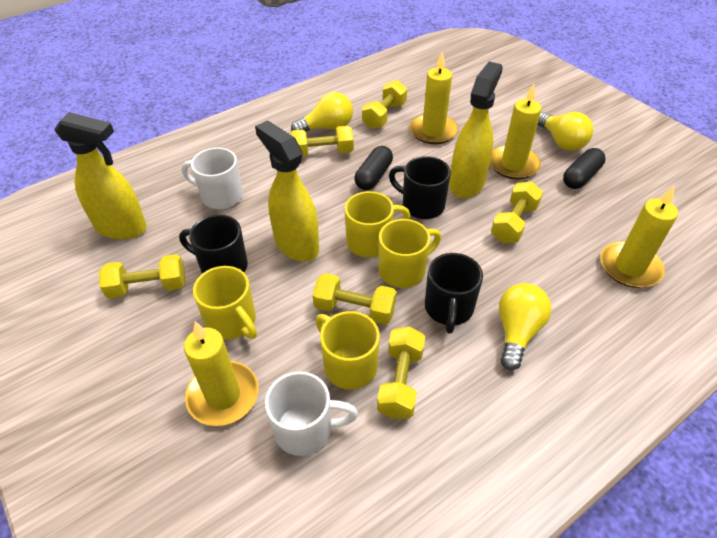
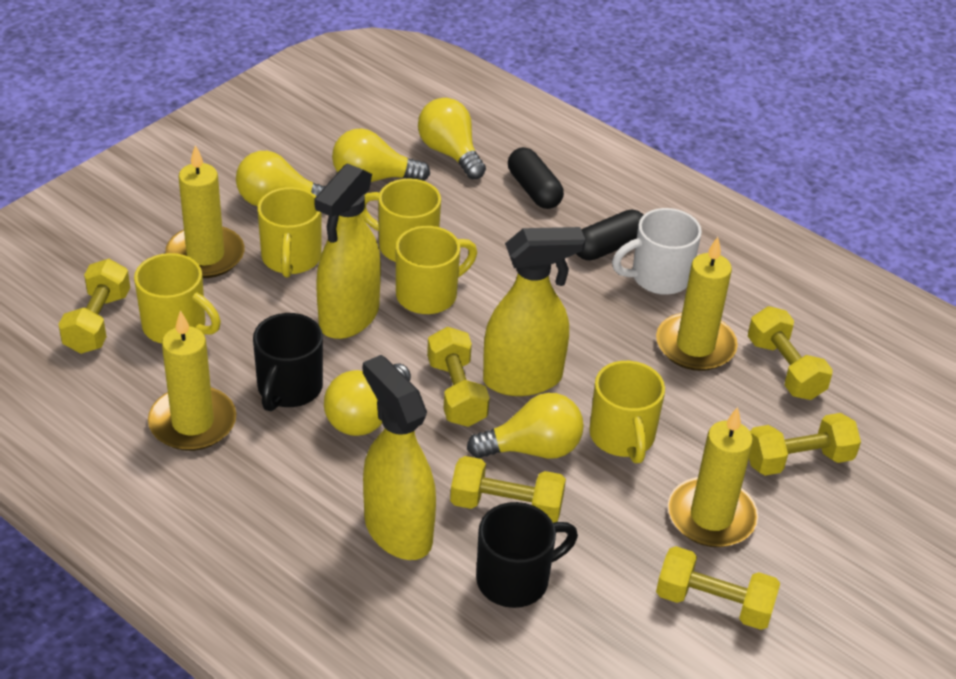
black mug: 3 -> 2
white mug: 2 -> 1
yellow light bulb: 3 -> 5
yellow mug: 4 -> 5

